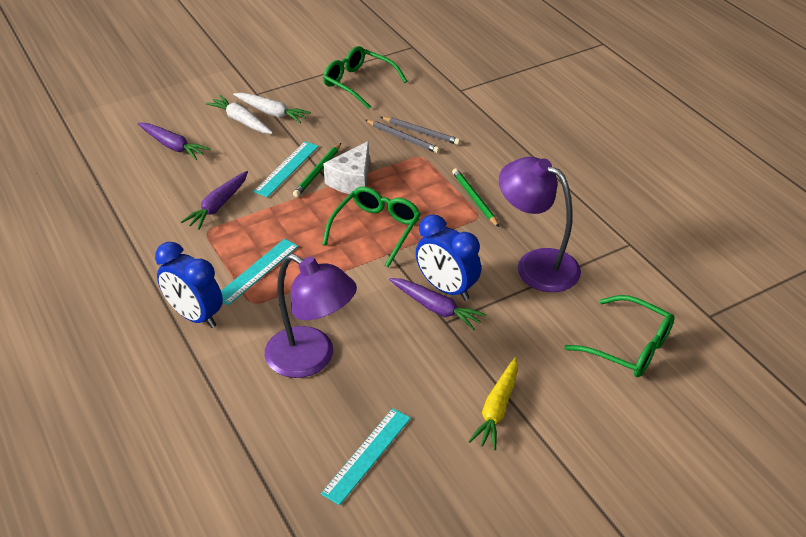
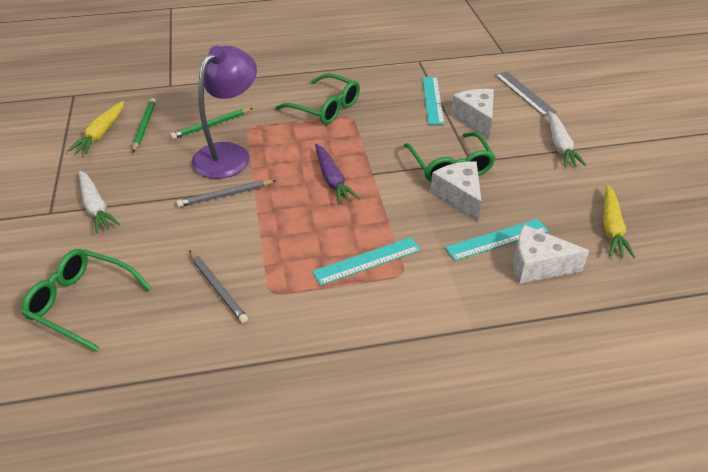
blue clock: 2 -> 0
grey ruler: 0 -> 1
purple carrot: 3 -> 1
purple lamp: 2 -> 1
white cheese: 1 -> 3
yellow carrot: 1 -> 2

